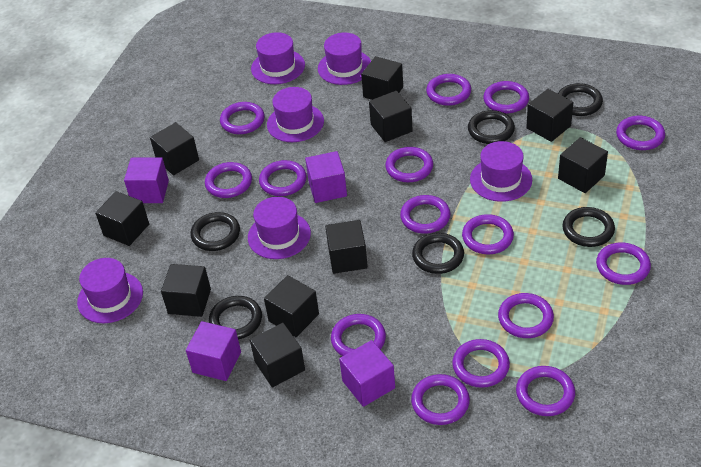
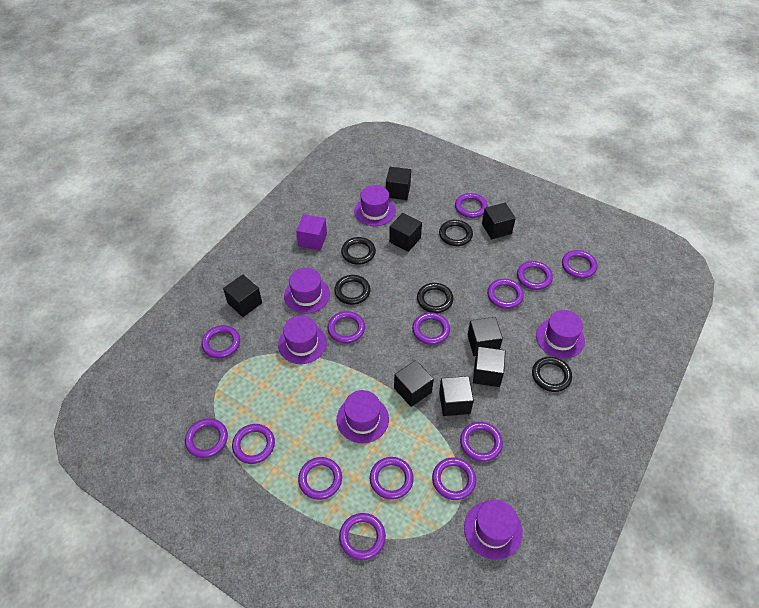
black cube: 10 -> 8
black ring: 6 -> 5
purple cube: 4 -> 1
purple ring: 15 -> 14

